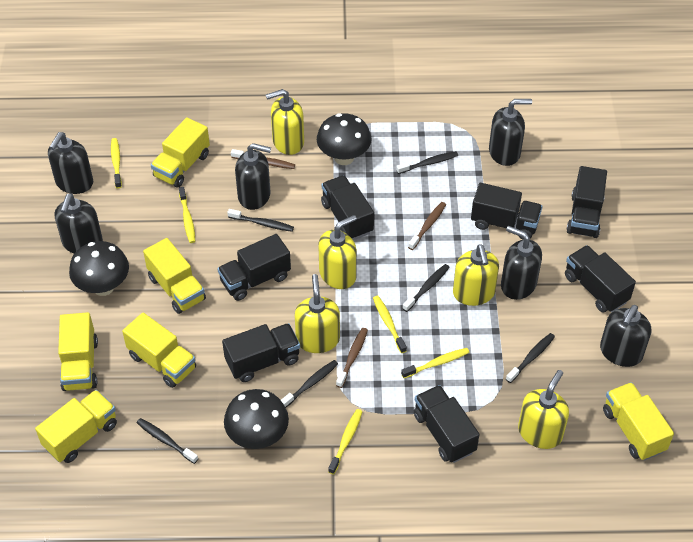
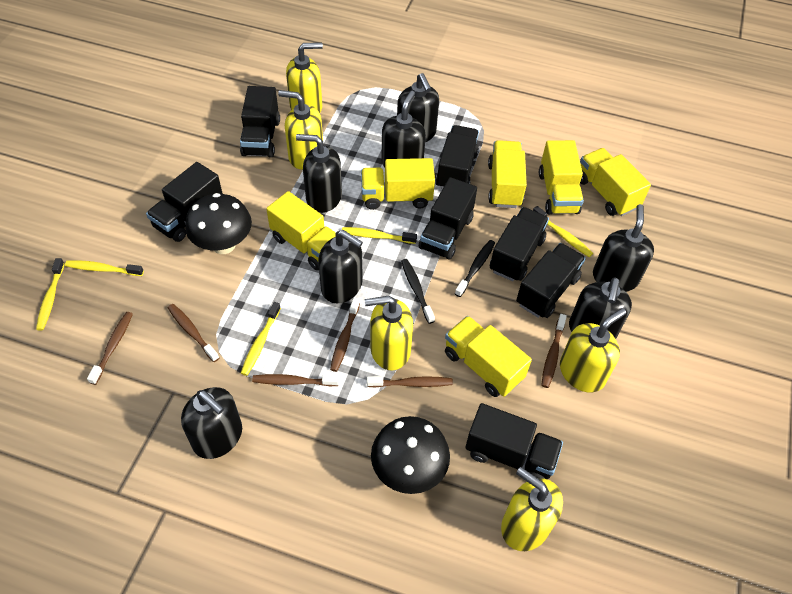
black mushroom: 3 -> 2
black soap dispenser: 6 -> 7
black toothbrush: 6 -> 2
brown toothbrush: 3 -> 6

